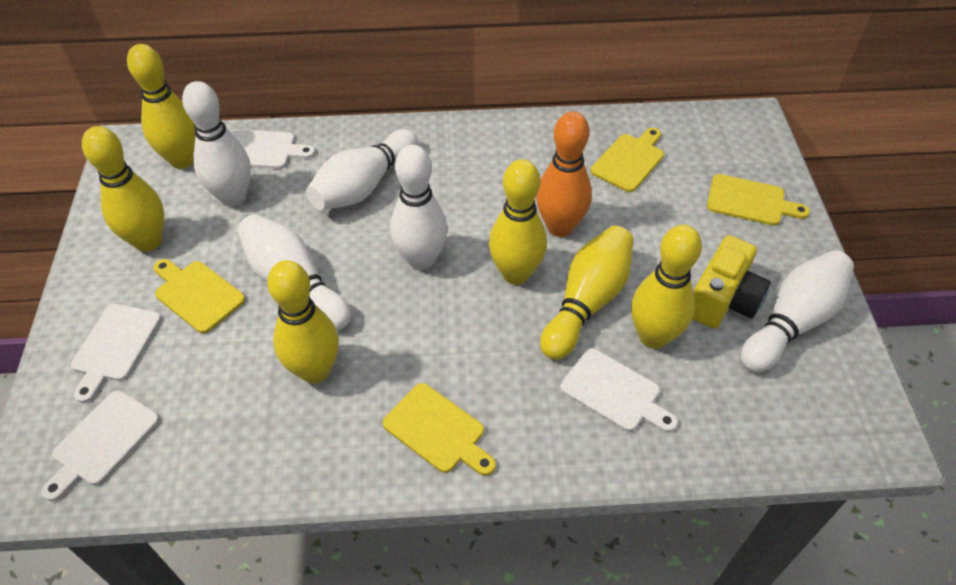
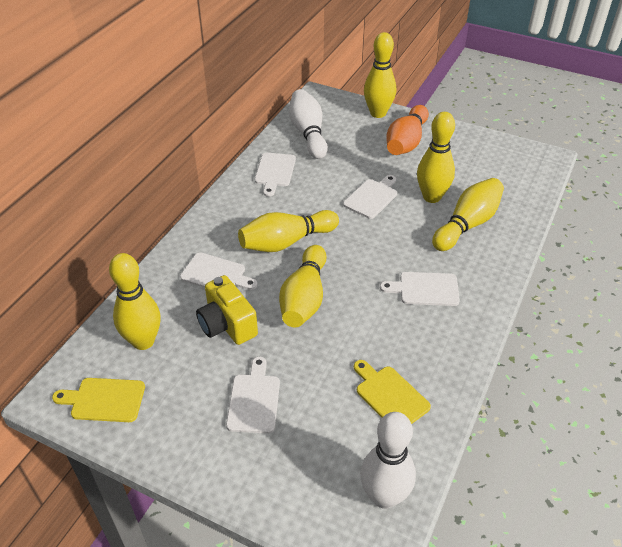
white bowling pin: 5 -> 2
white cutting board: 4 -> 5
yellow cutting board: 4 -> 2

